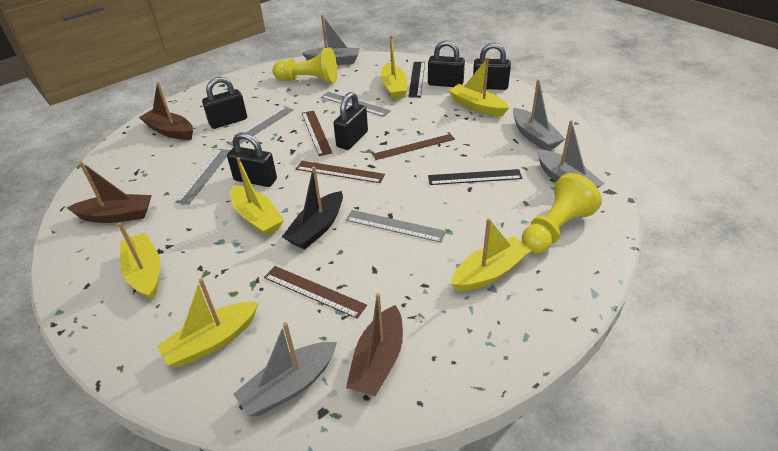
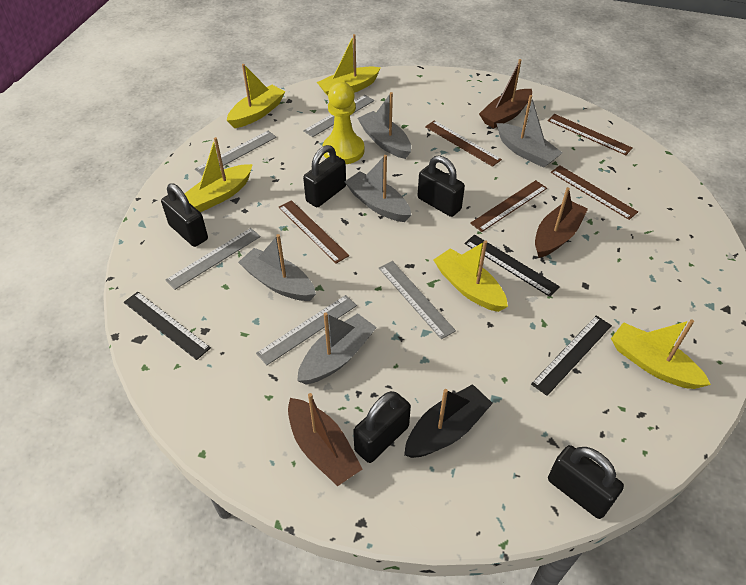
black ruler: 2 -> 3
brown ruler: 4 -> 5
grey boat: 4 -> 5
grey ruler: 4 -> 5
yellow boat: 6 -> 5
yellow pawn: 2 -> 1

